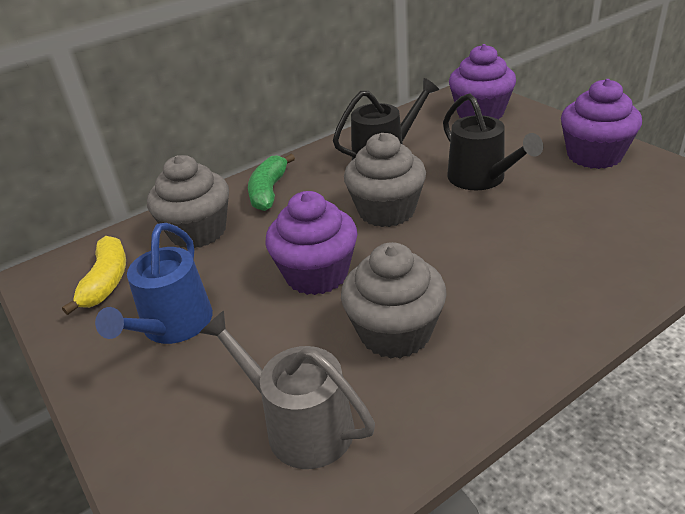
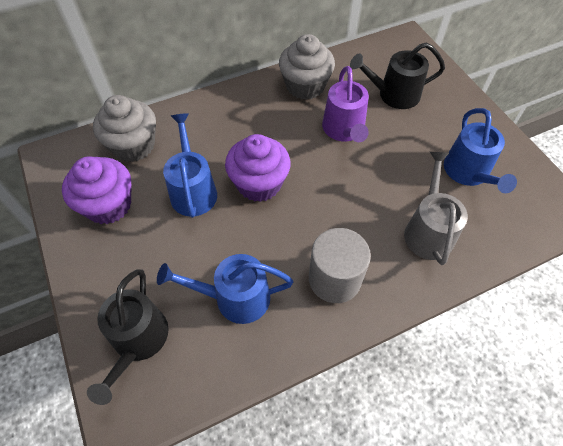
blue watering can: 1 -> 3
green banana: 1 -> 0
grey cupcake: 3 -> 2
grey cylinder: 0 -> 1
purple cupcake: 3 -> 2
purple watering can: 0 -> 1
yellow banana: 1 -> 0

